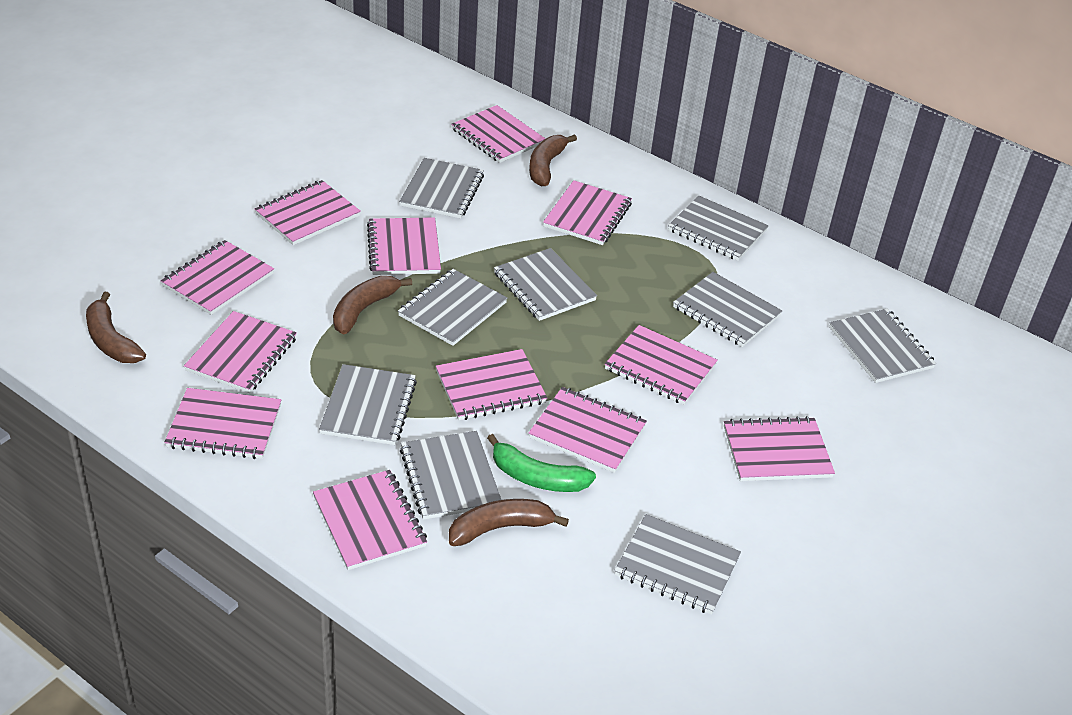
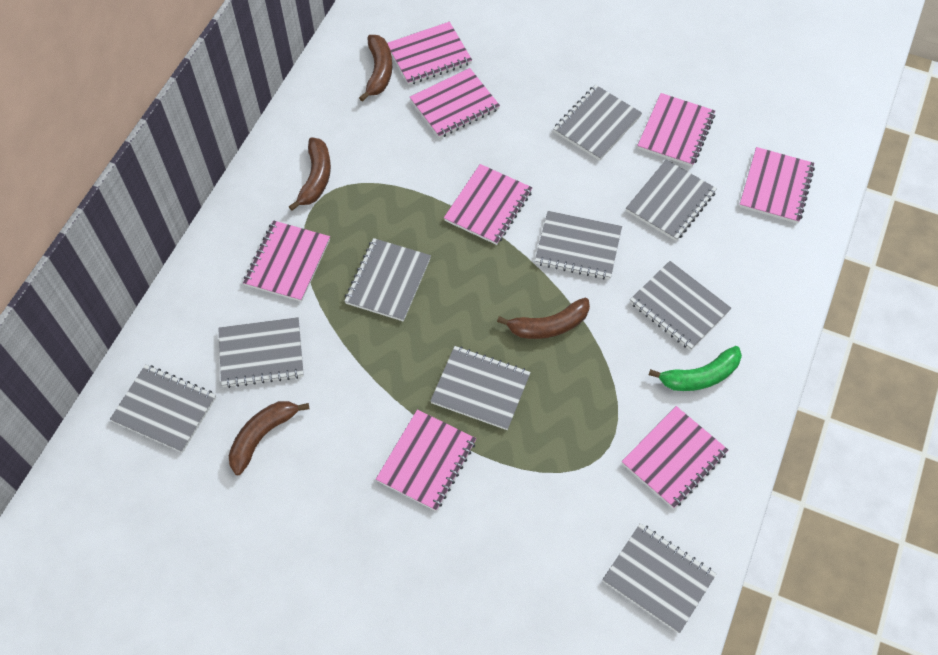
pink notebook: 12 -> 8

